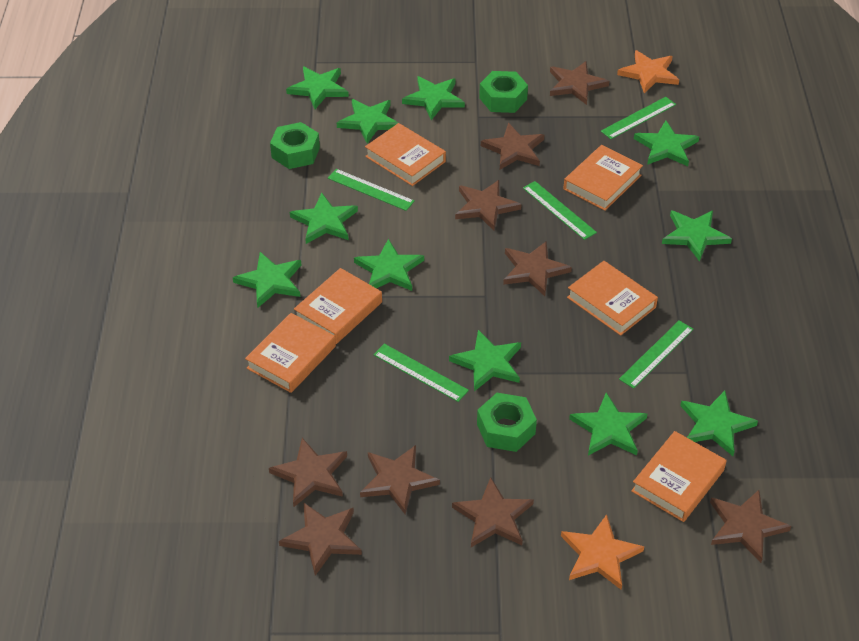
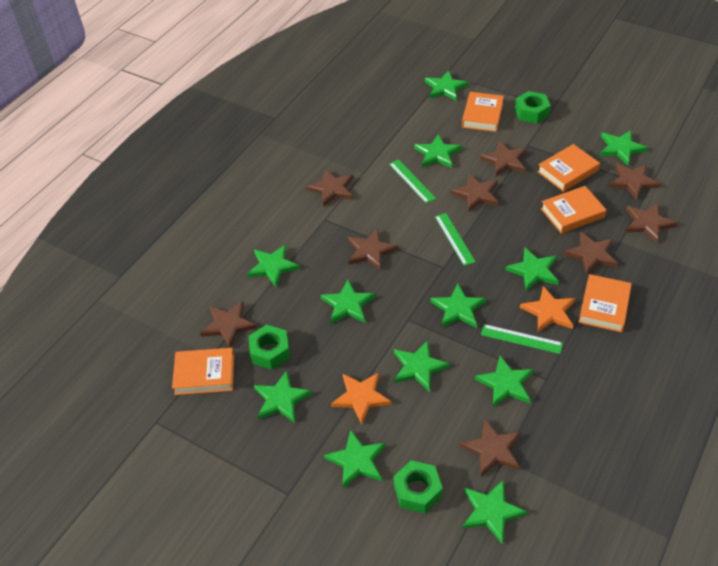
green ruler: 5 -> 3
green star: 11 -> 12
orange book: 6 -> 5

